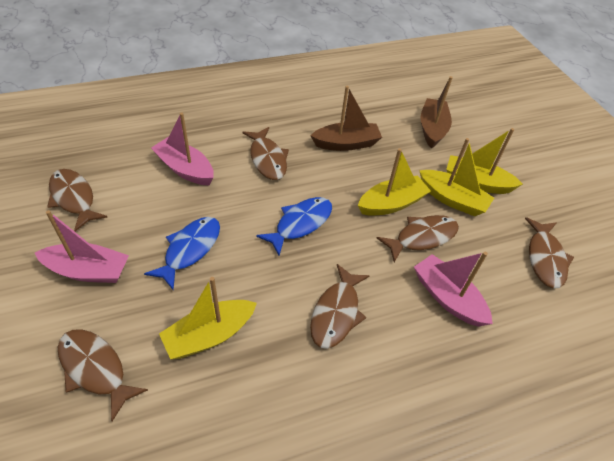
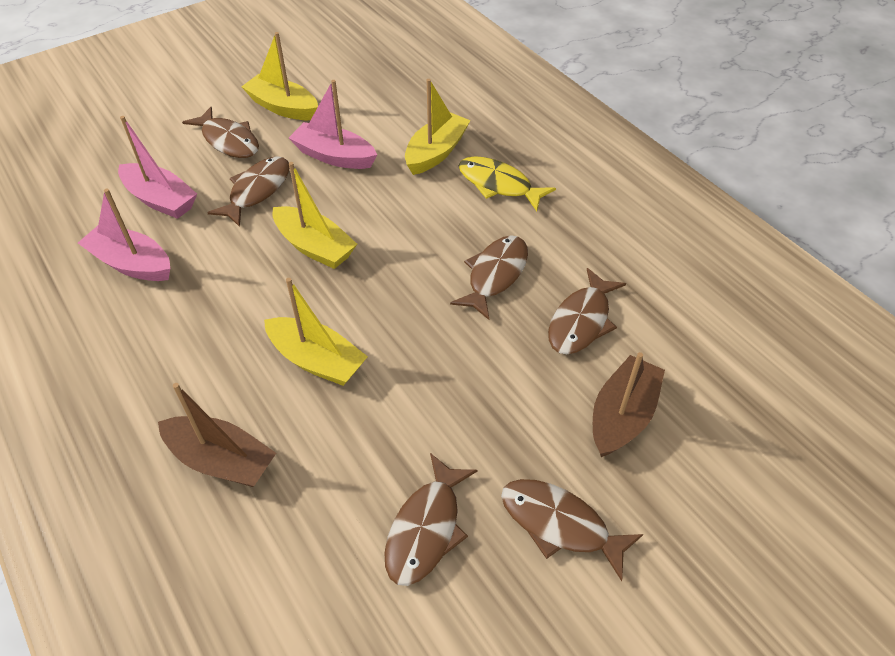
blue fish: 2 -> 0
yellow fish: 0 -> 1

